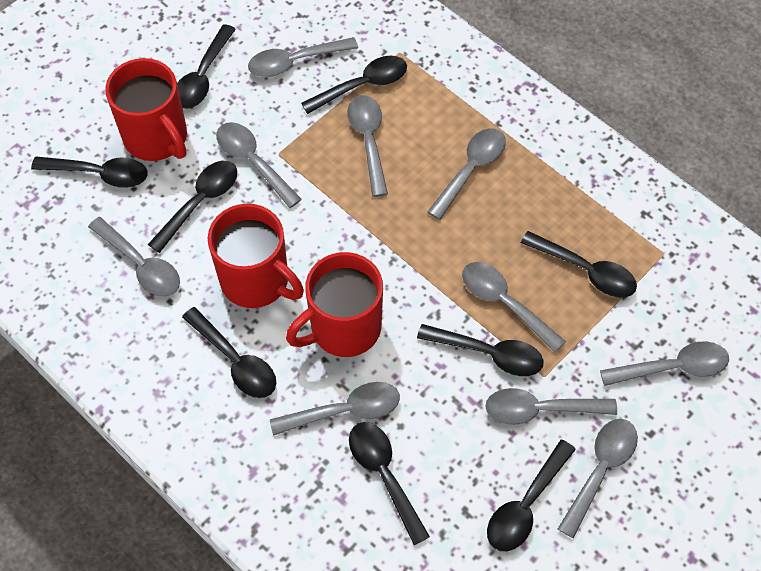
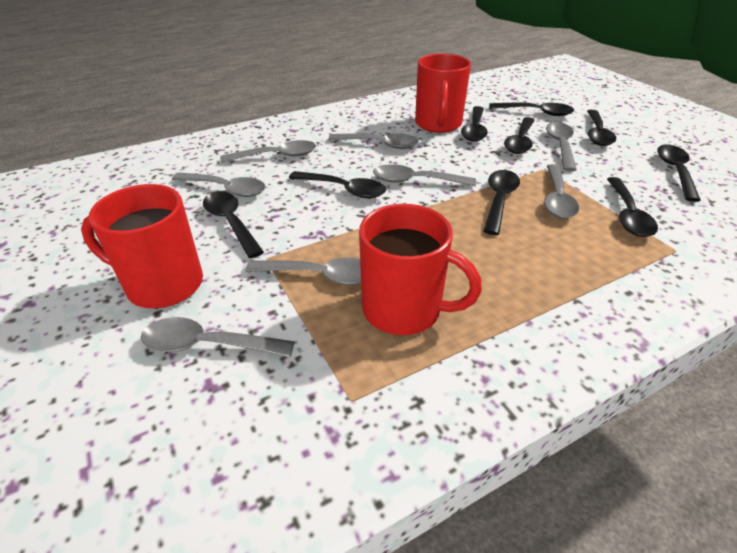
grey spoon: 10 -> 8

